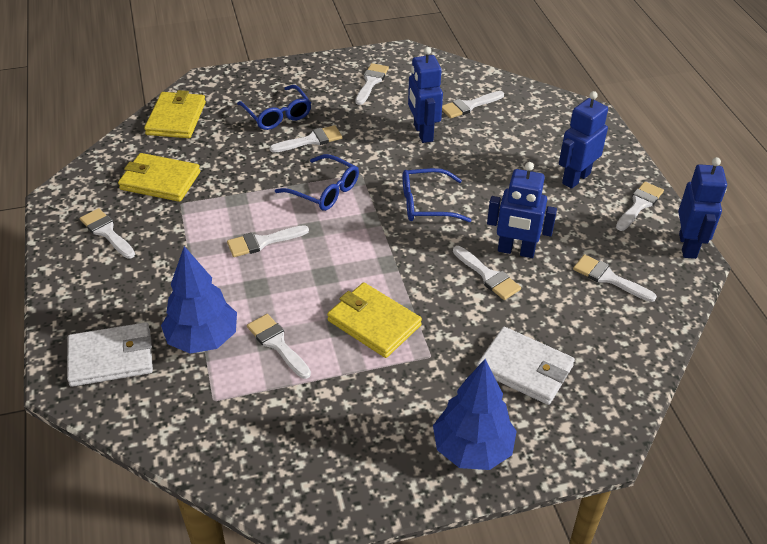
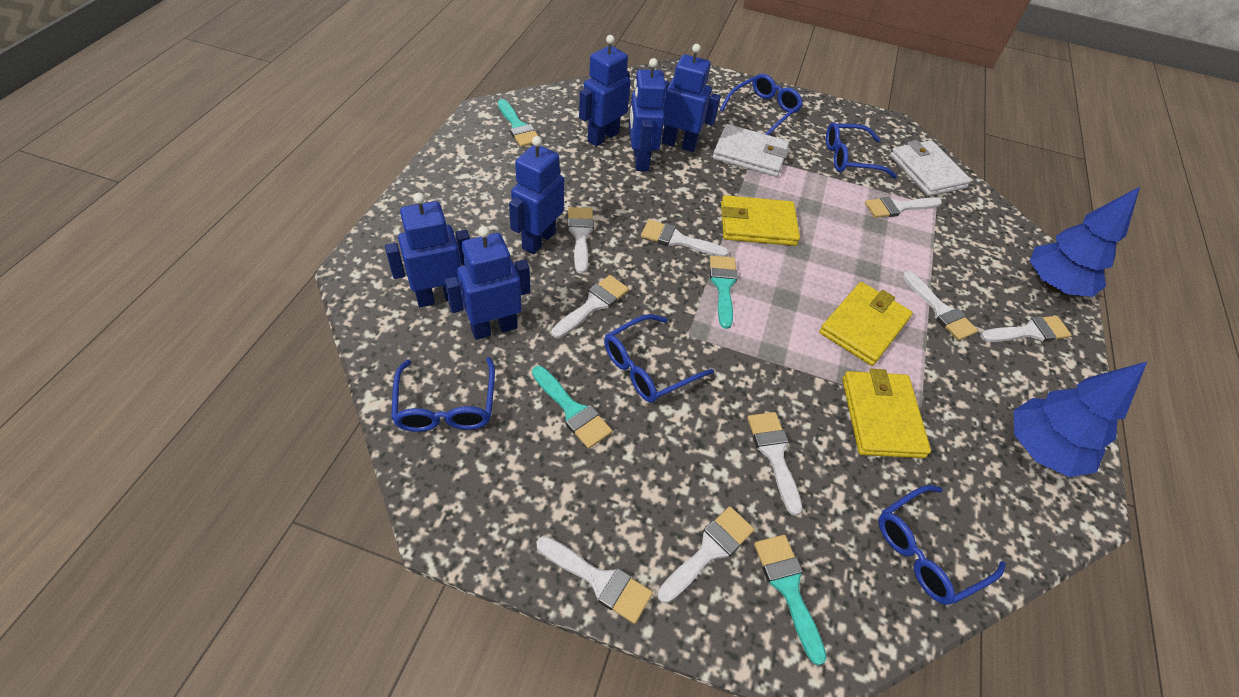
blue glasses: 3 -> 5
blue robot: 4 -> 6
turquoise brush: 0 -> 4

